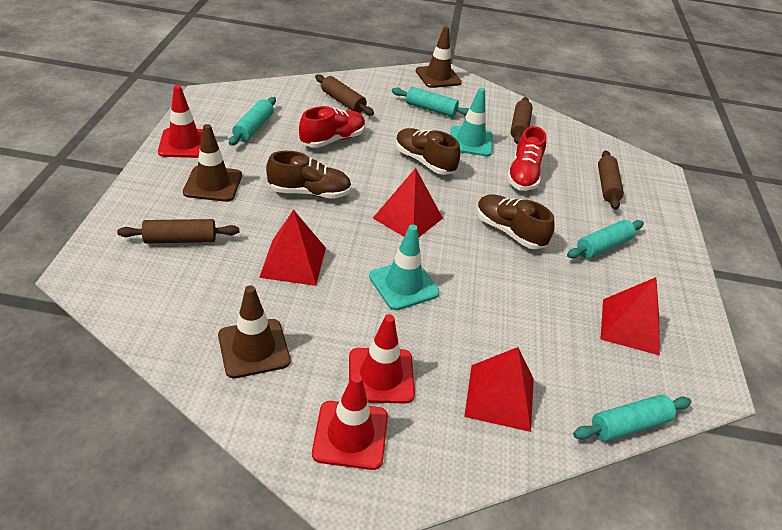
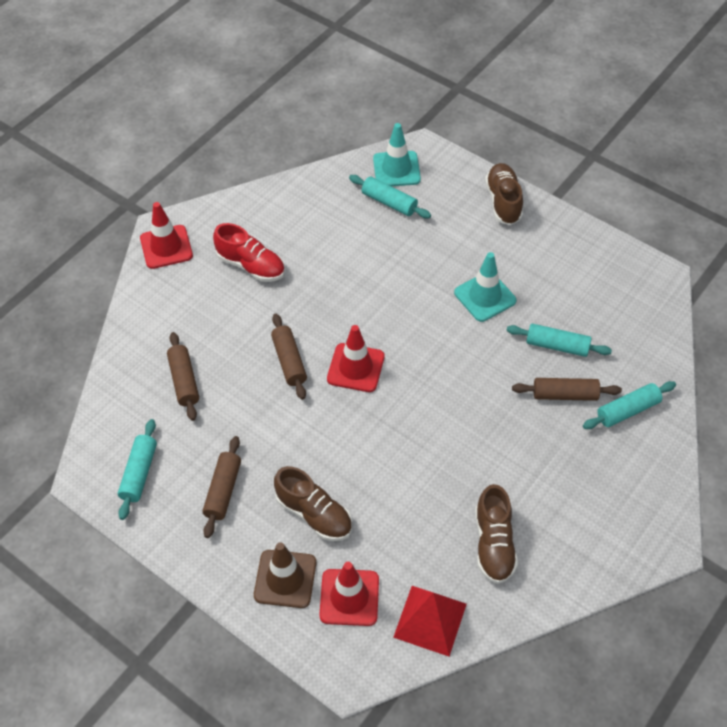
brown traffic cone: 3 -> 1
red pyramid: 4 -> 1
red shoe: 2 -> 1

